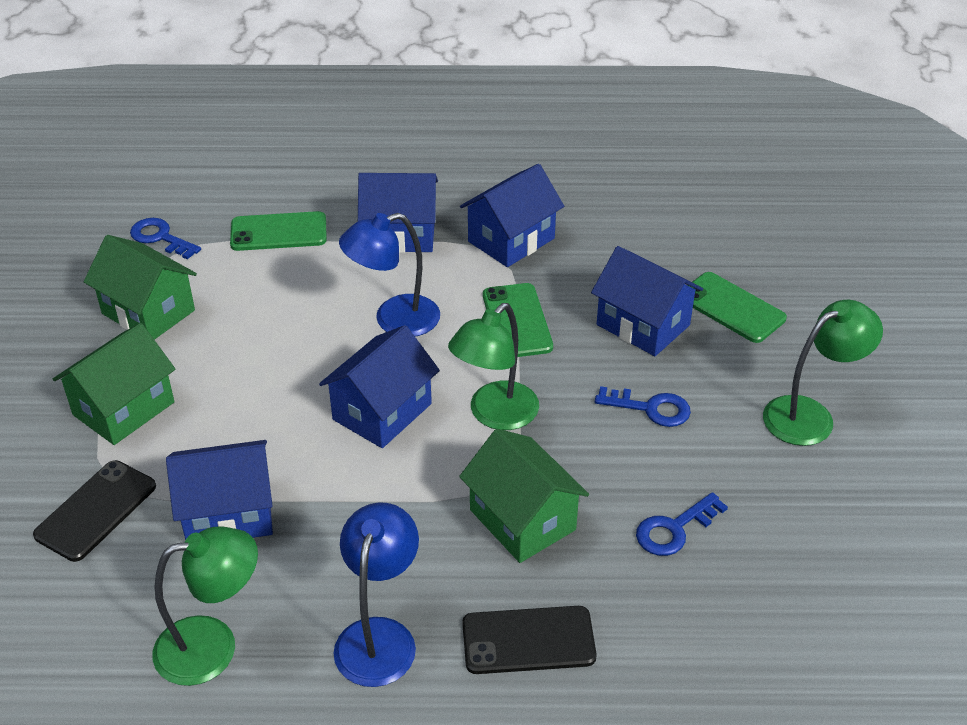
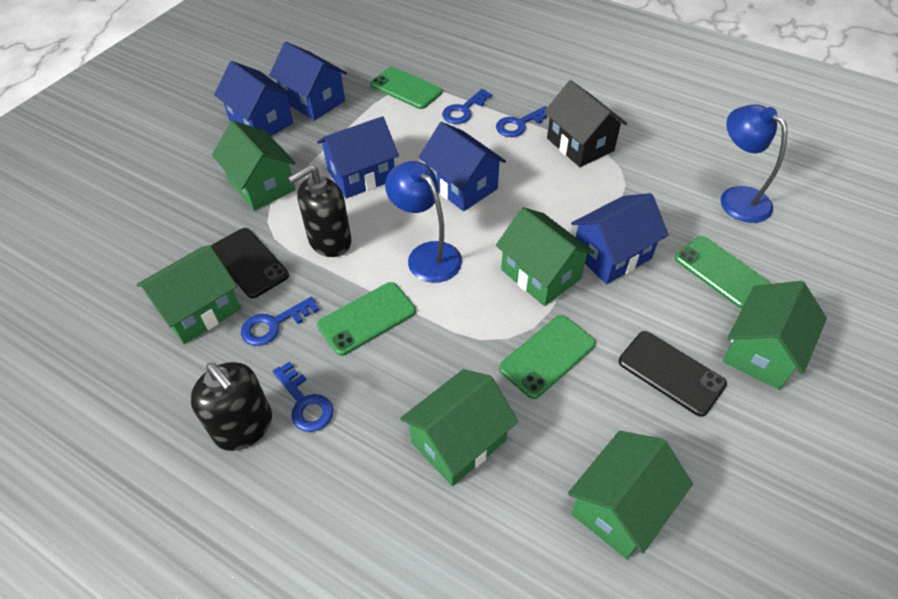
black house: 0 -> 1
black soap dispenser: 0 -> 2
blue key: 3 -> 4
green house: 3 -> 6
green lamp: 3 -> 0
green phone: 3 -> 4

